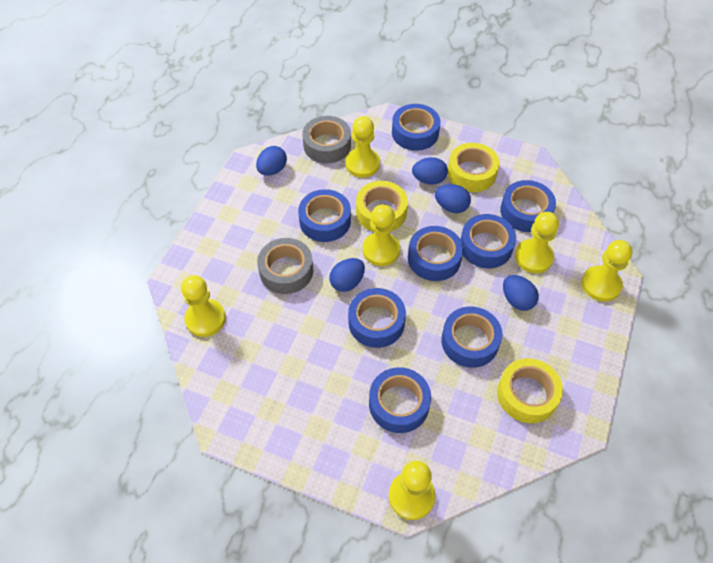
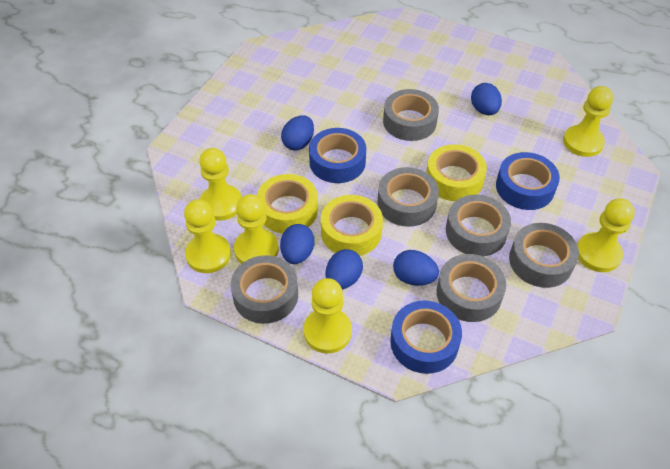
blue tape: 8 -> 3
grey tape: 2 -> 6

